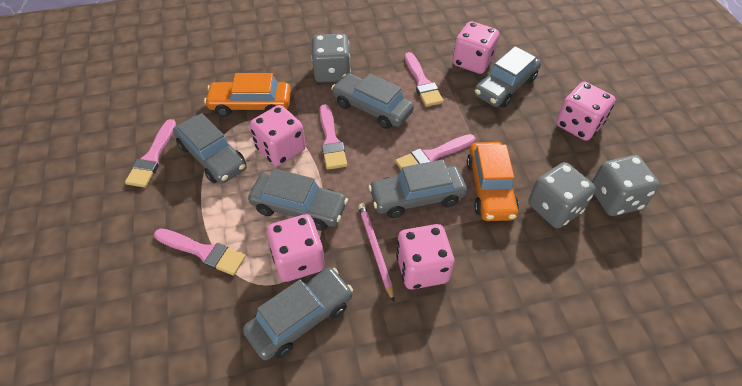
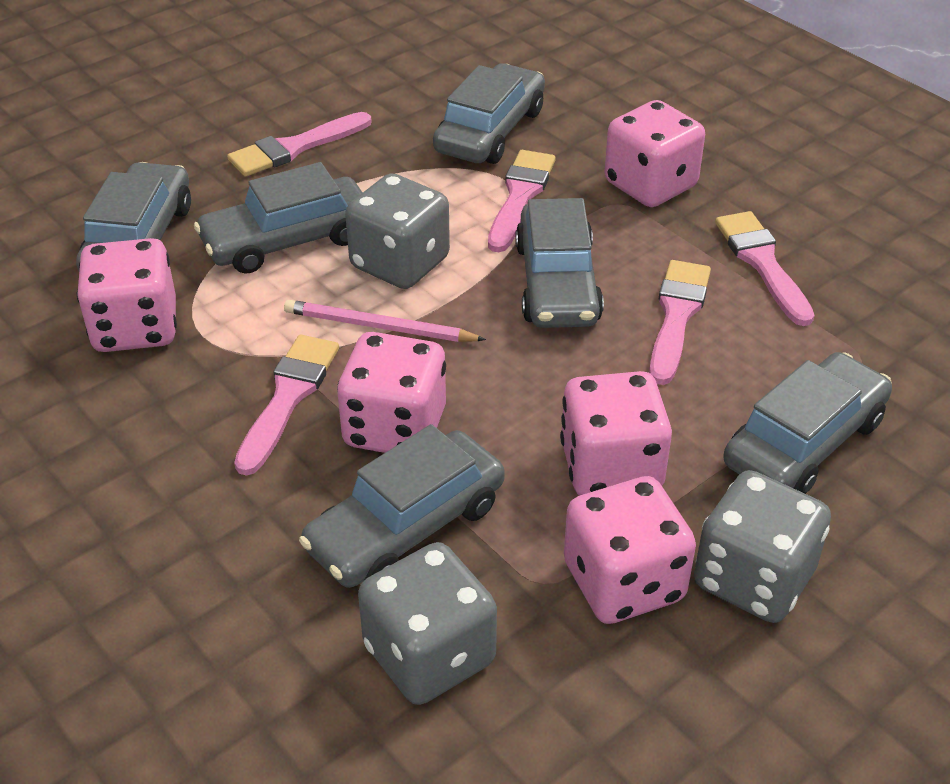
orange car: 2 -> 0

